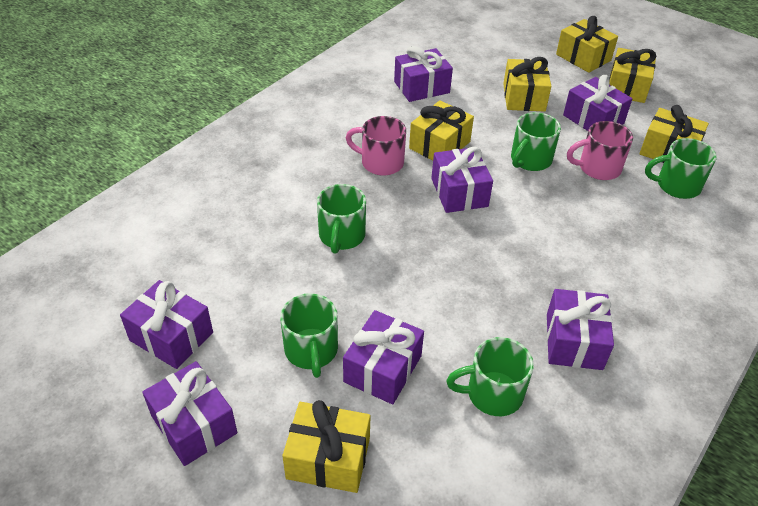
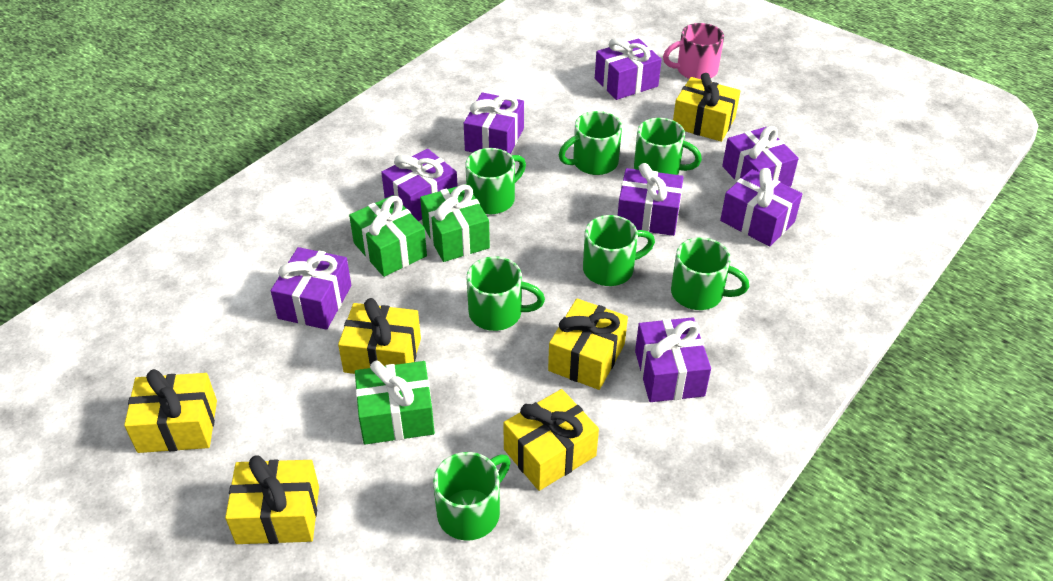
green gift: 0 -> 3
green mug: 5 -> 7
pink mug: 2 -> 1
purple gift: 7 -> 8

